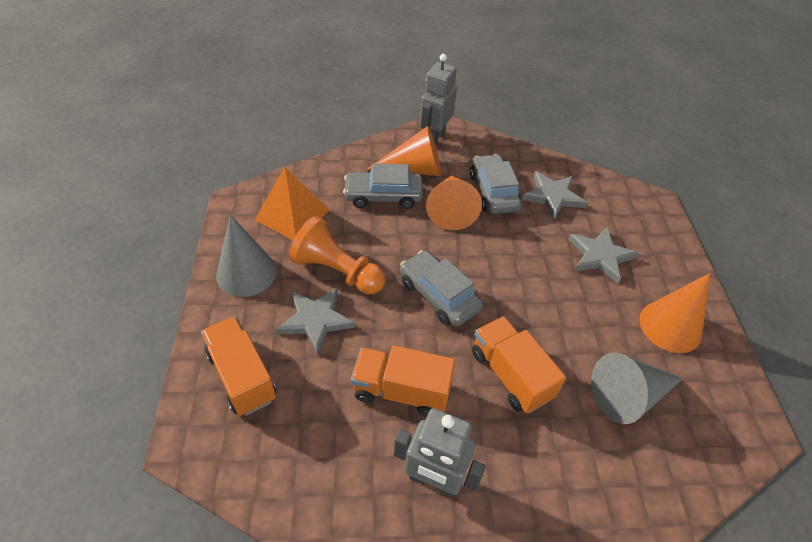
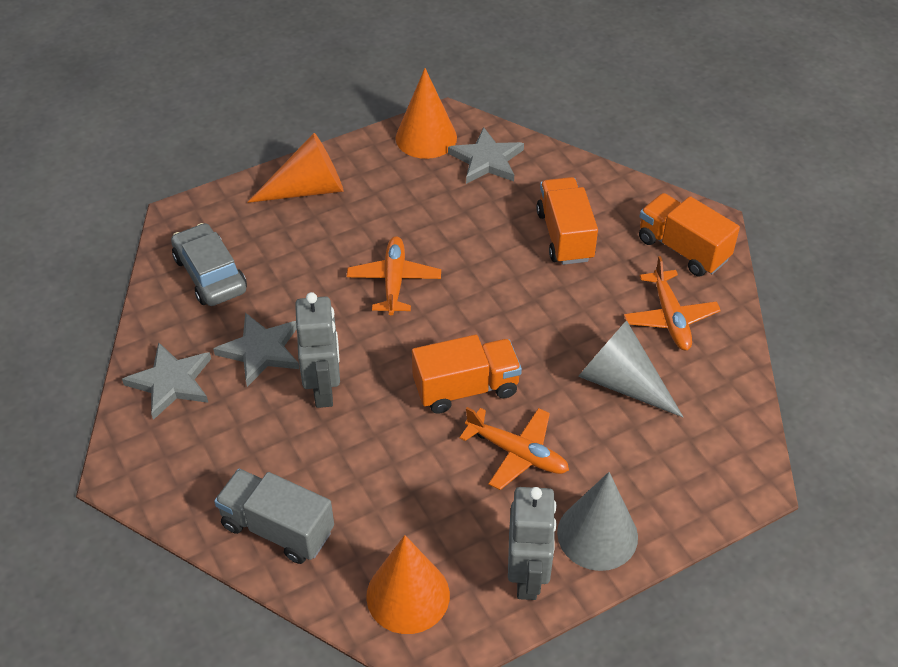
grey car: 3 -> 1
grey truck: 0 -> 1
orange pawn: 1 -> 0
orange plane: 0 -> 3
orange pyramid: 1 -> 0

